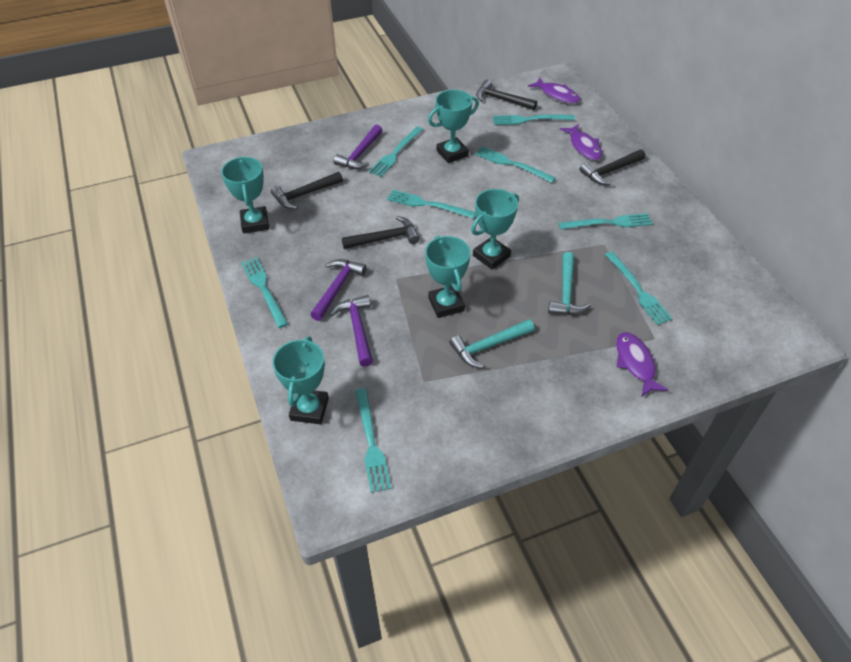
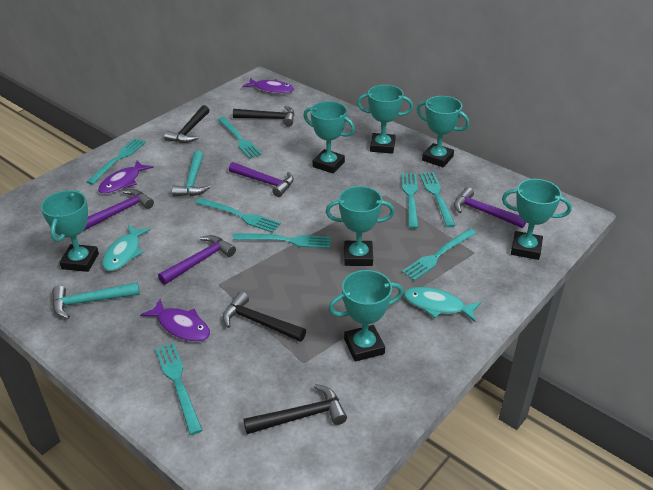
purple hammer: 3 -> 4
turquoise fish: 0 -> 2
turquoise trophy: 5 -> 7

